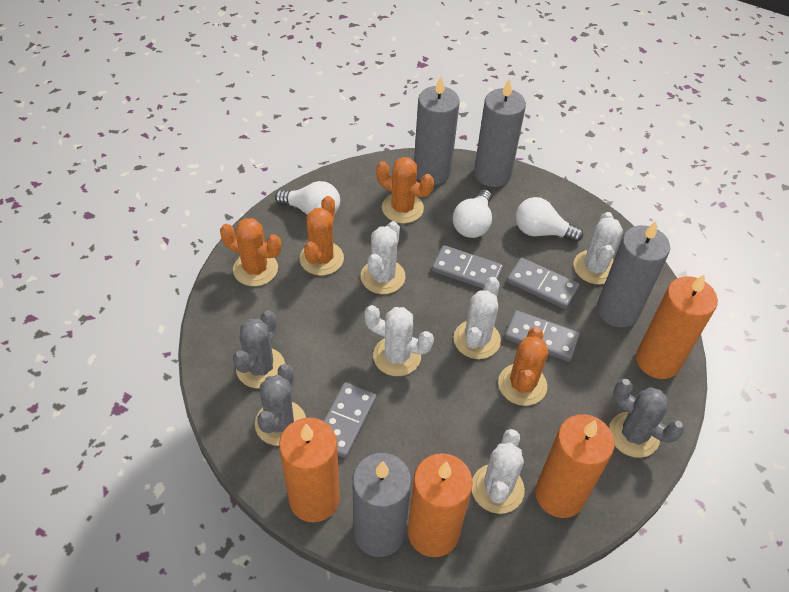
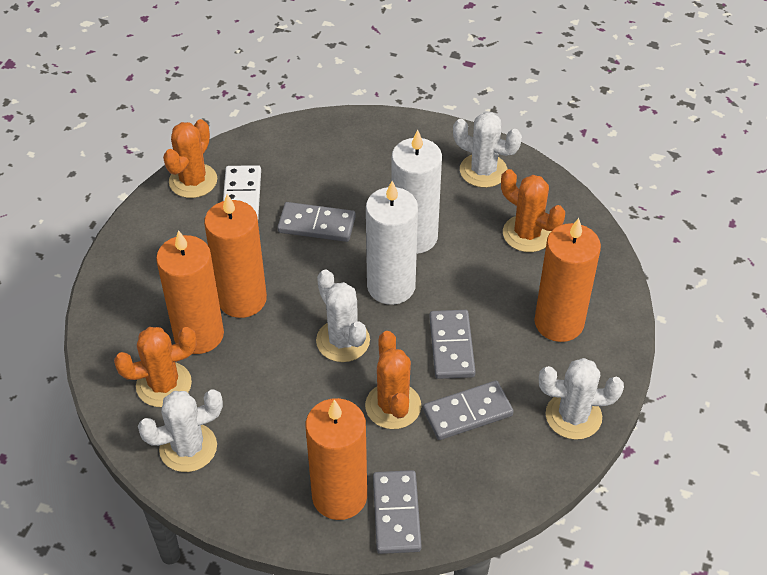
grey cactus: 3 -> 0
grey candle: 4 -> 0
white cactus: 5 -> 4
white candle: 0 -> 2
white domino: 0 -> 1
white light bulb: 3 -> 0

